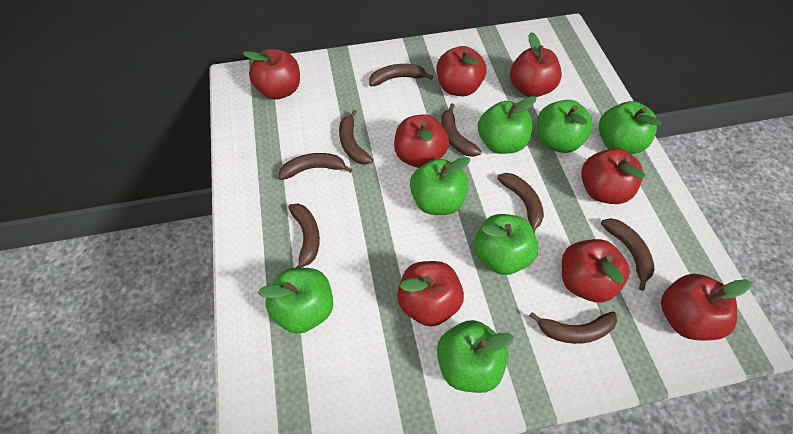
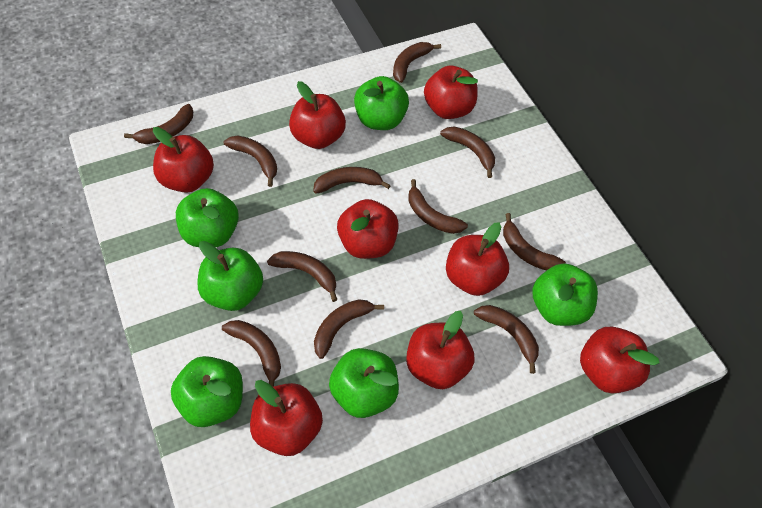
brown banana: 8 -> 11
green apple: 7 -> 6

